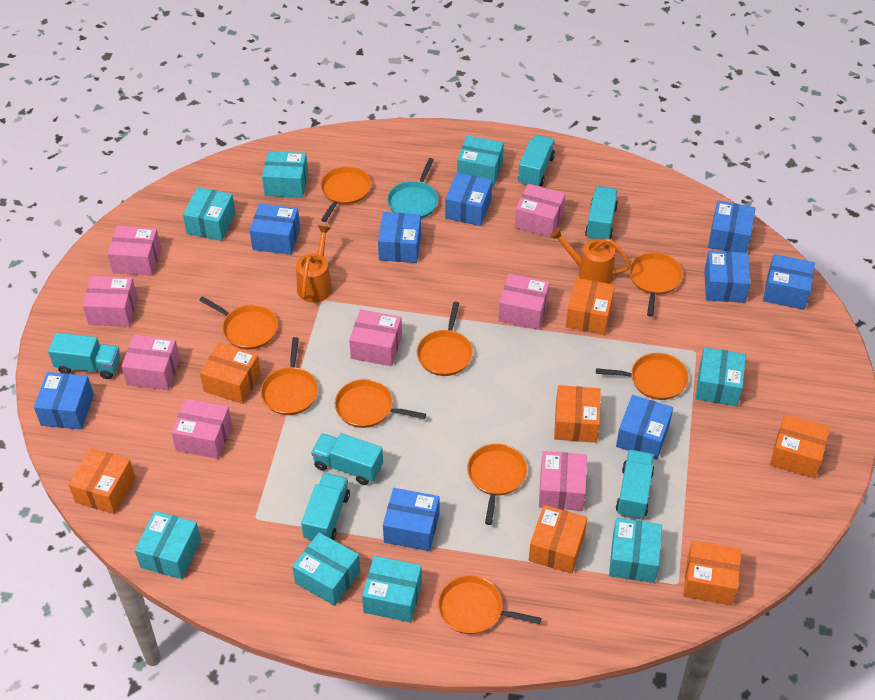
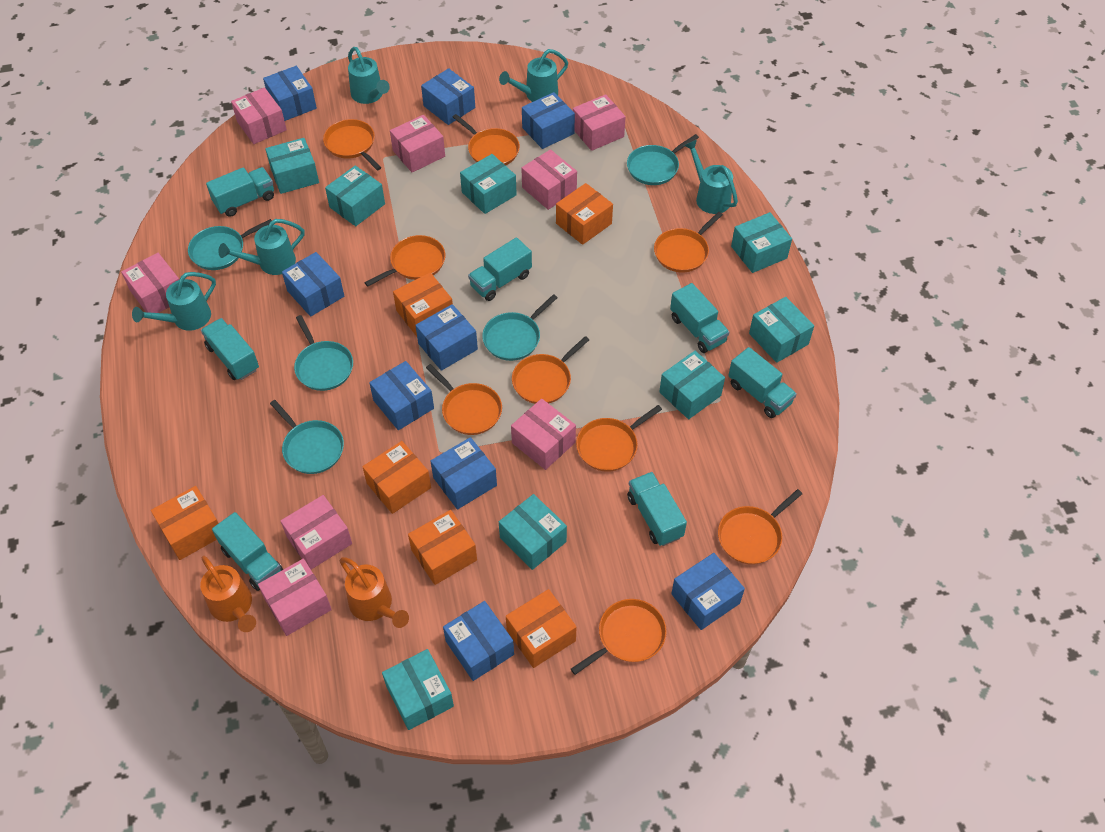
orange box: 7 -> 6
turquoise pan: 1 -> 5
turquoise truck: 6 -> 7
turquoise watering can: 0 -> 5

